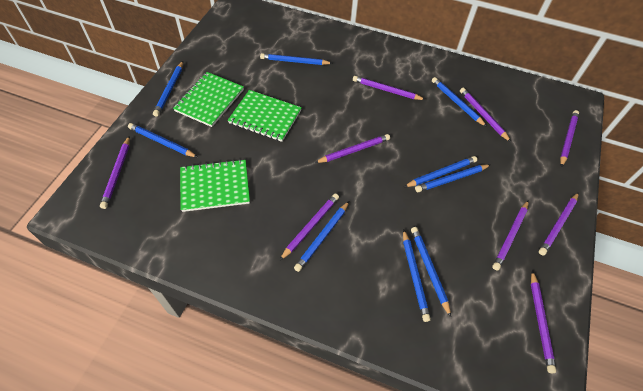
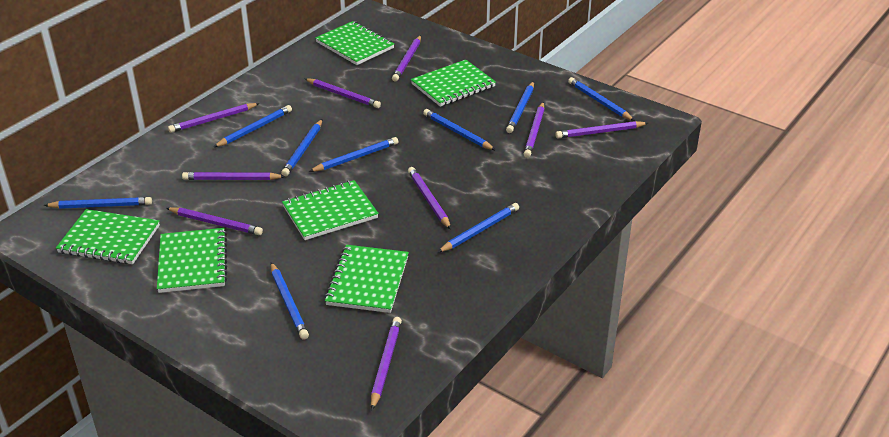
green notebook: 3 -> 6

